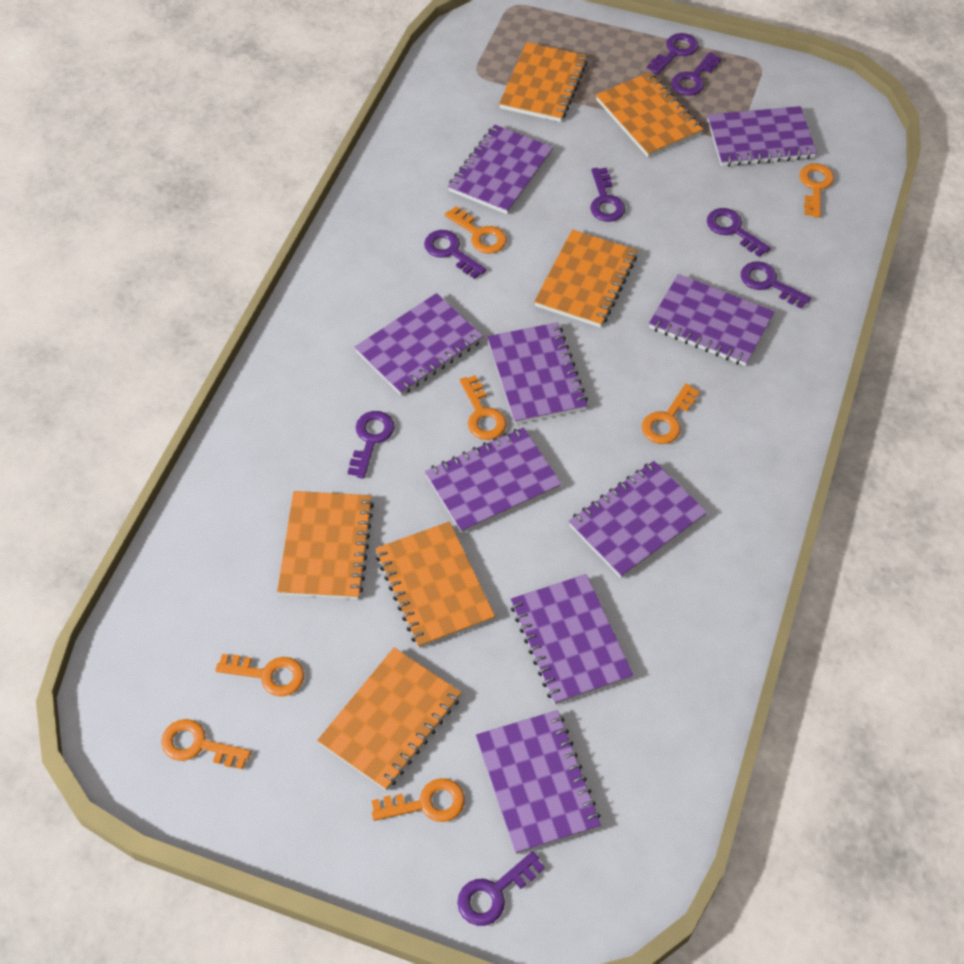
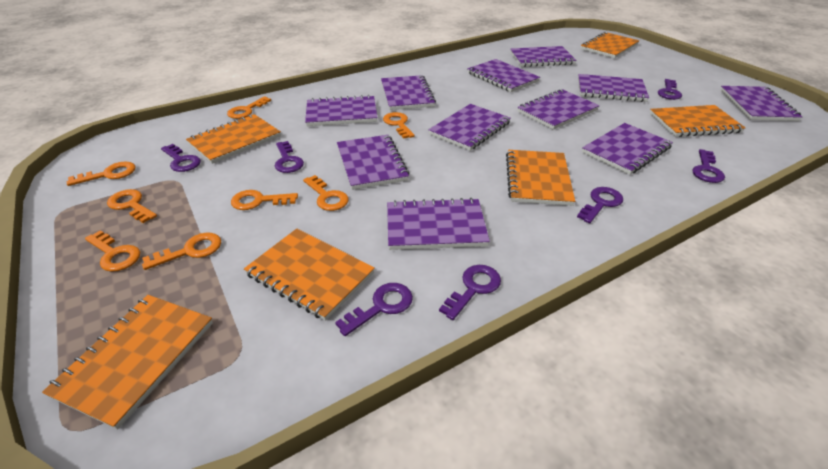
orange key: 7 -> 8
purple key: 8 -> 7
purple notebook: 9 -> 11

